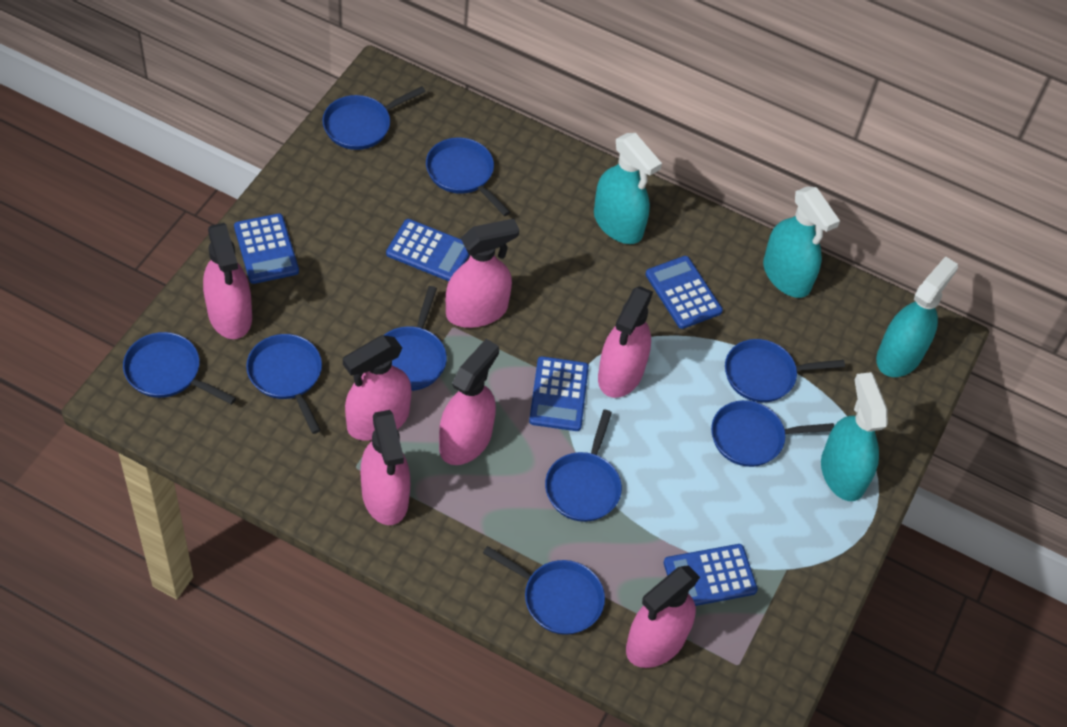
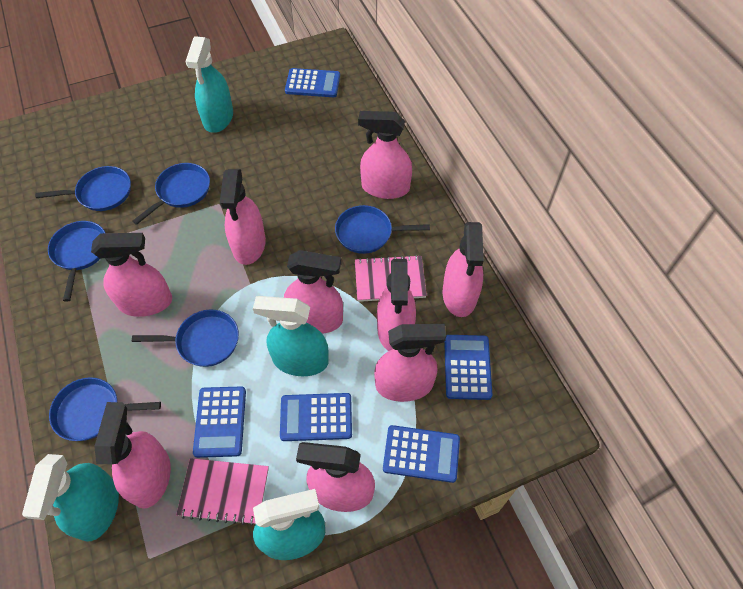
blue pan: 9 -> 6
pink notebook: 0 -> 2
pink spray bottle: 7 -> 9

